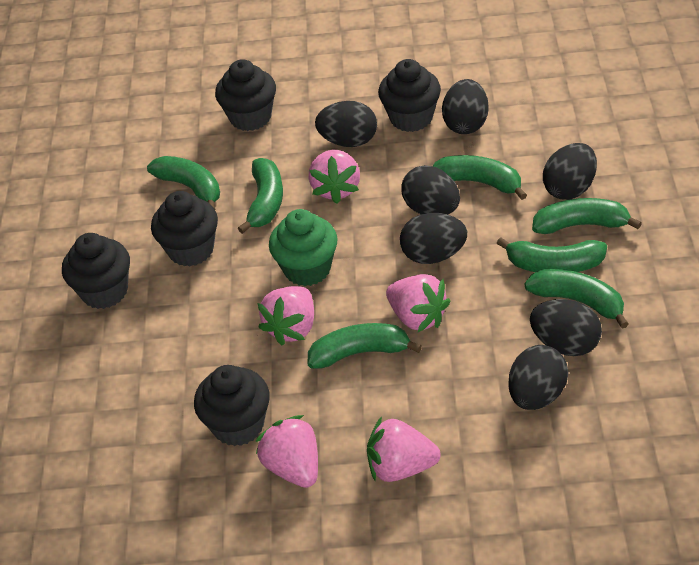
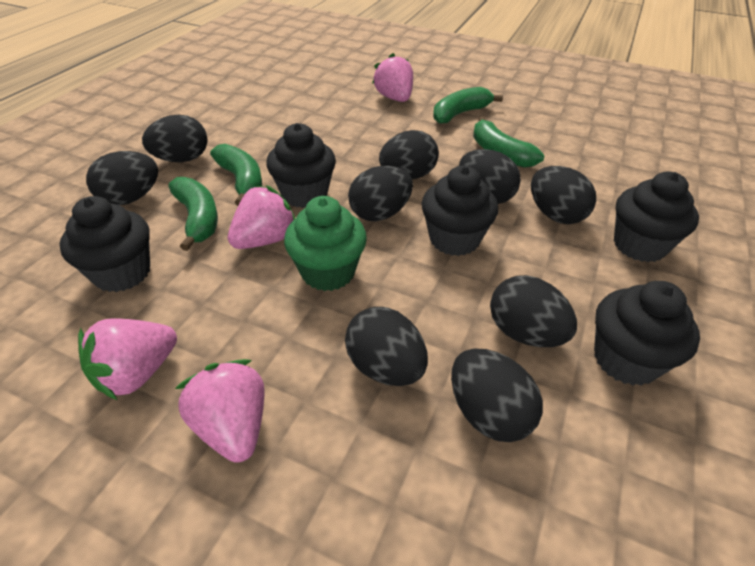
black egg: 7 -> 9
green banana: 7 -> 4
pink strawberry: 5 -> 4

